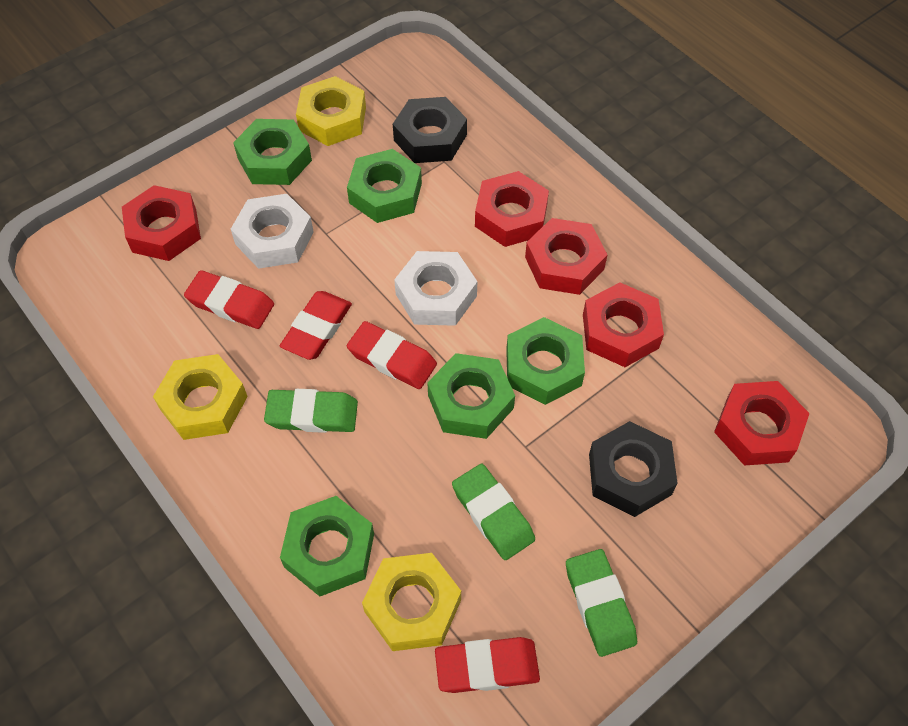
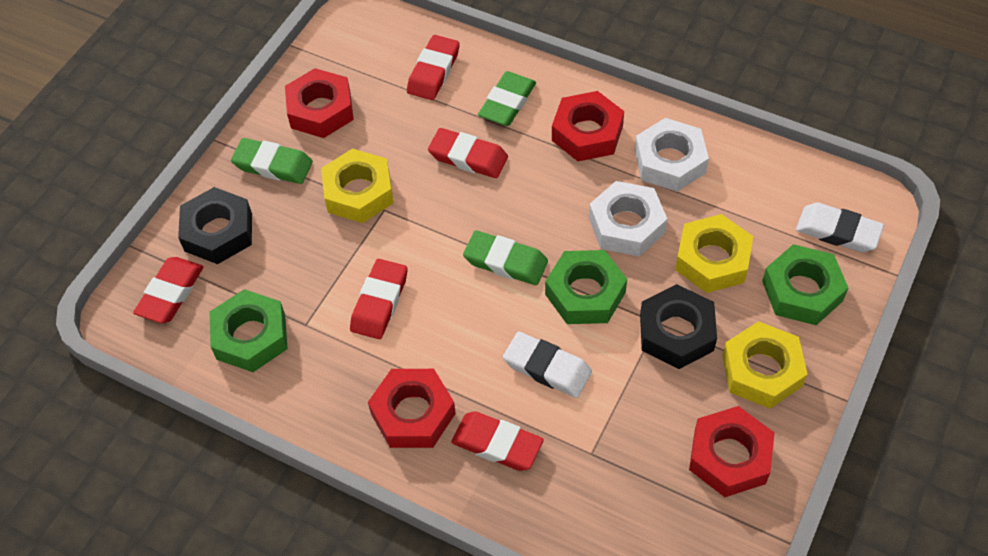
green nut: 5 -> 3
red eraser: 4 -> 5
red nut: 5 -> 4
white eraser: 0 -> 2

